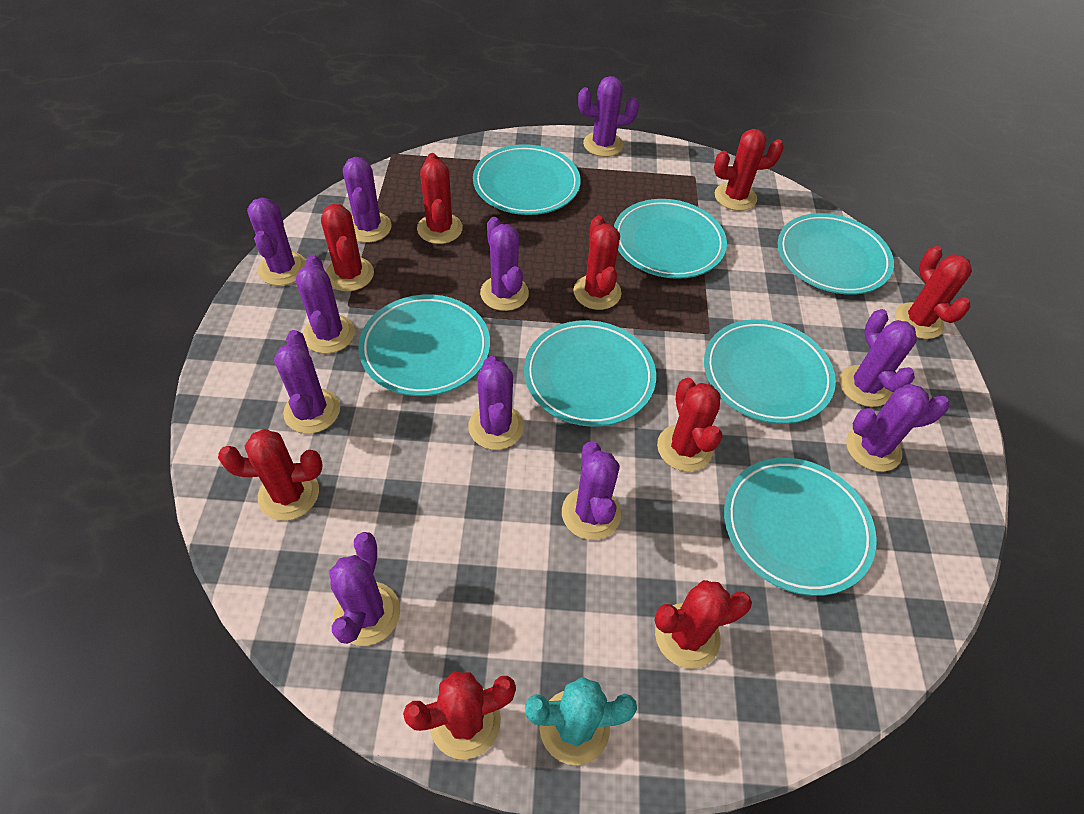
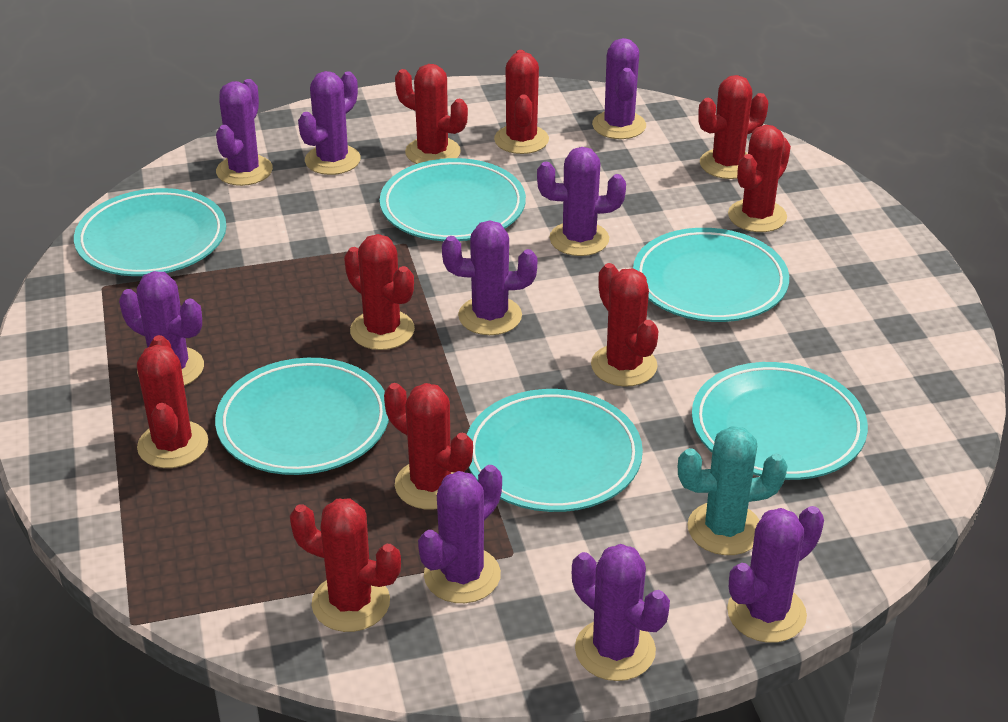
purple cactus: 11 -> 9
turquoise plate: 7 -> 6

